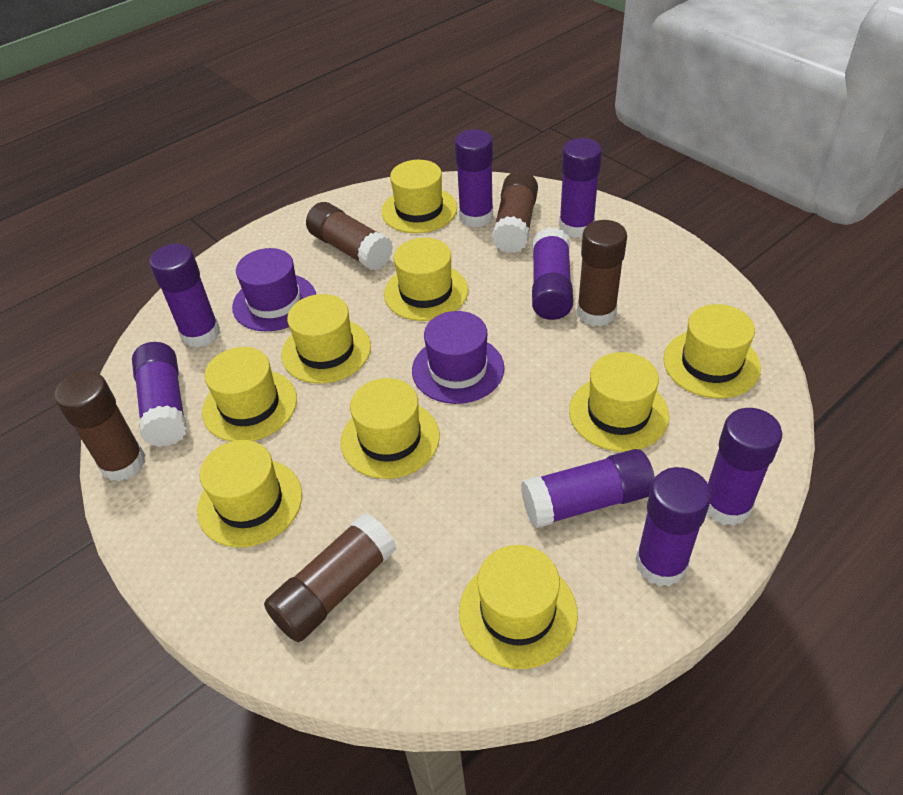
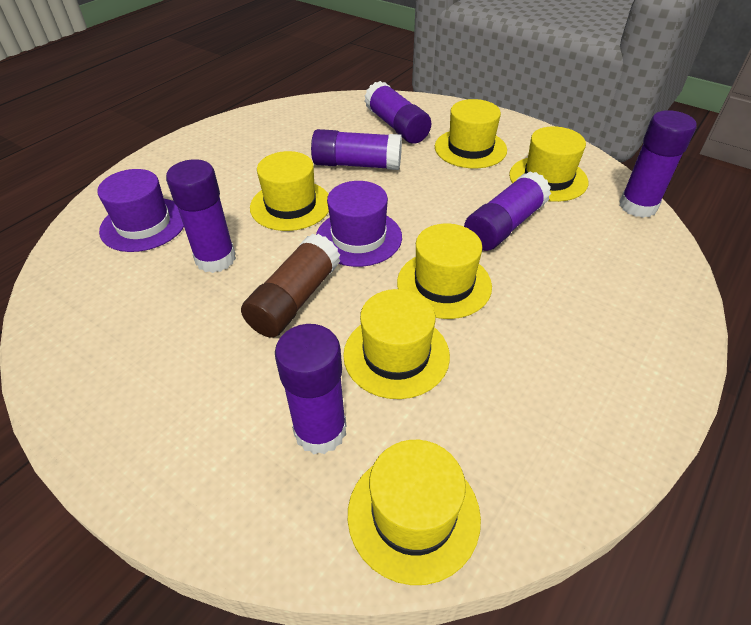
brown glue stick: 5 -> 1
purple glue stick: 8 -> 6
yellow hat: 9 -> 6

